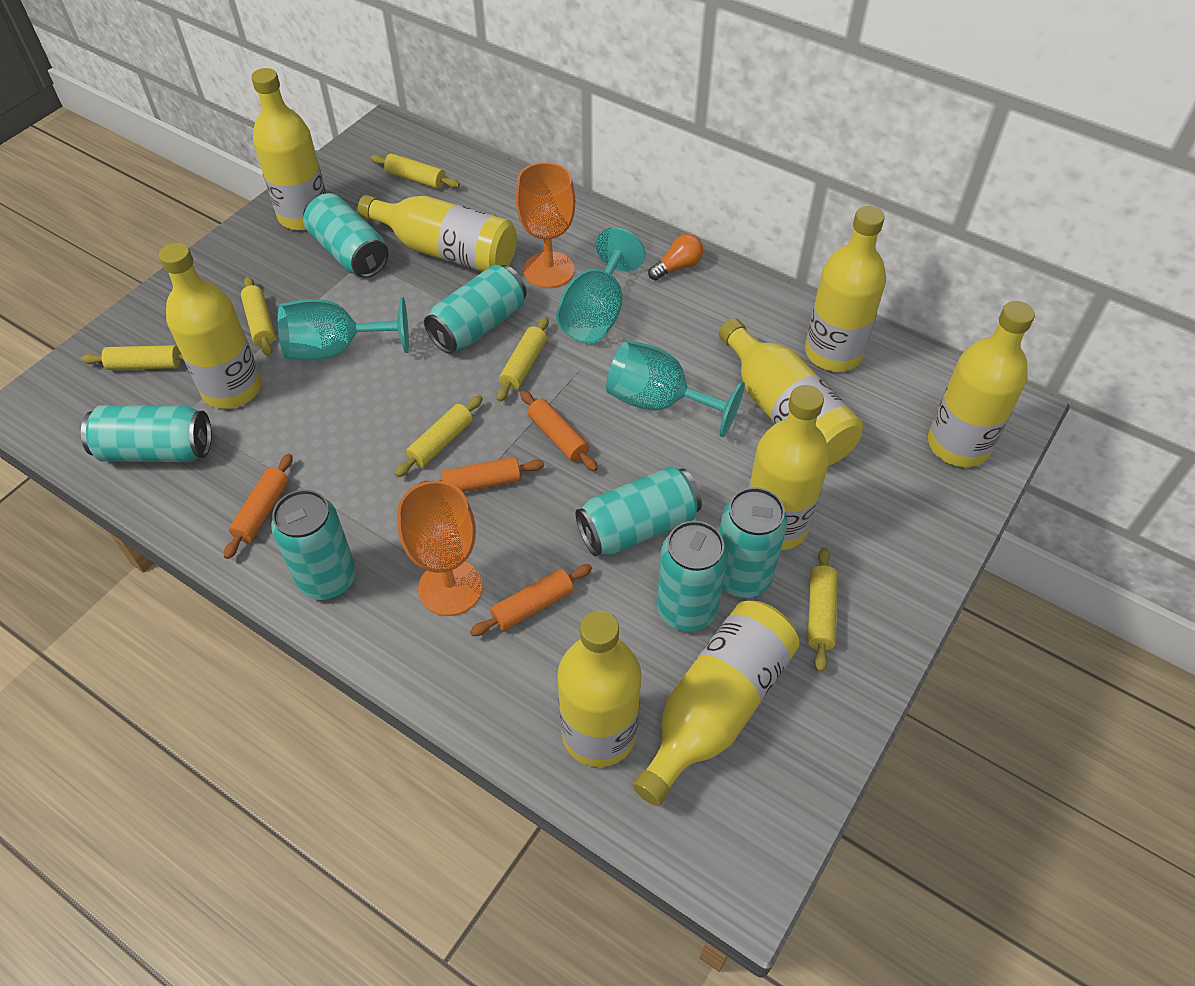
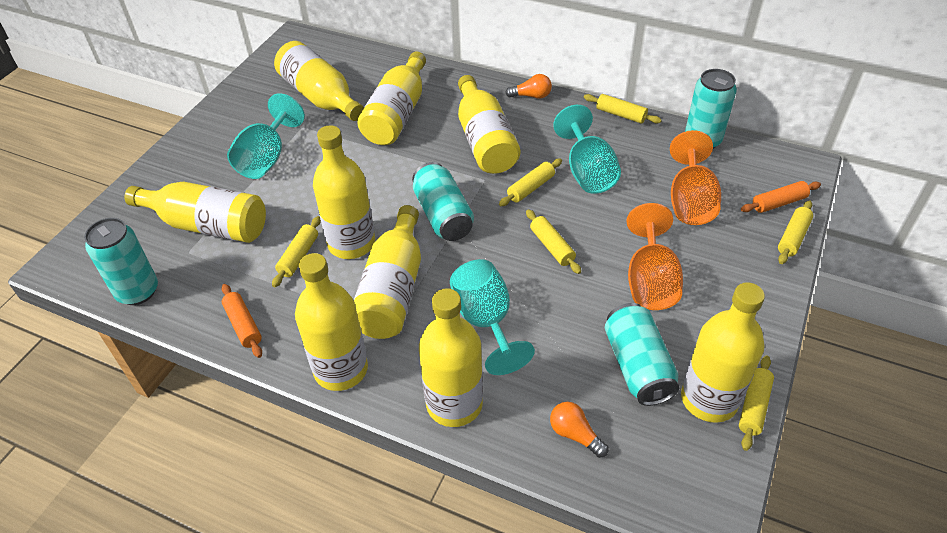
orange light bulb: 1 -> 2
orange rolling pin: 4 -> 2
turquoise can: 7 -> 4

